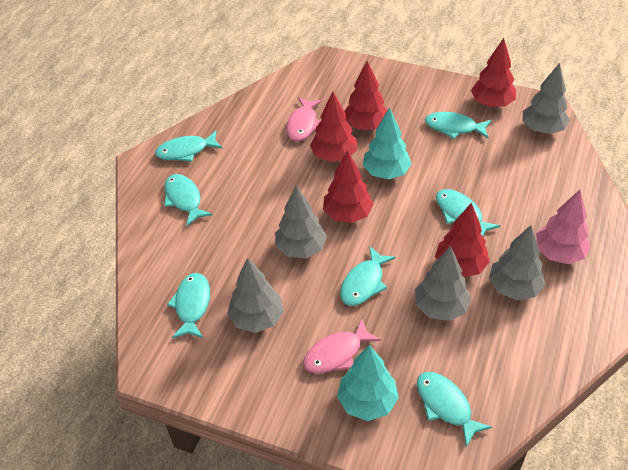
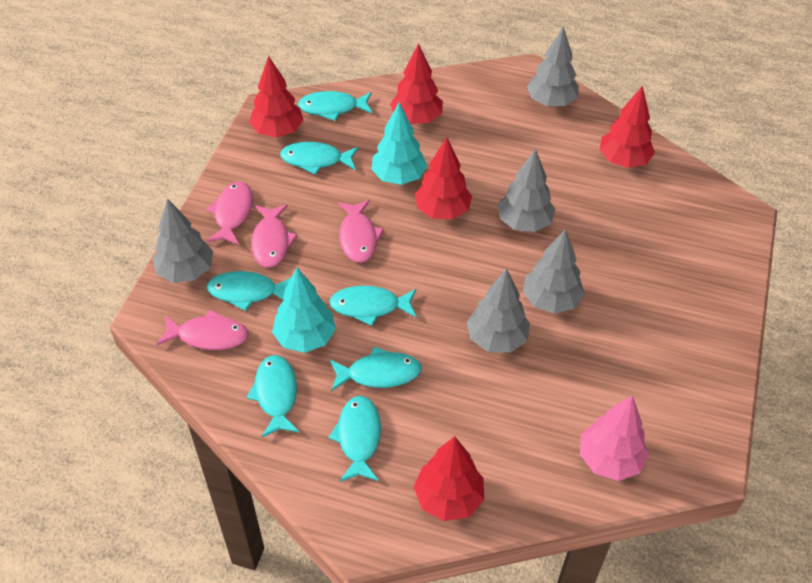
pink fish: 2 -> 4

